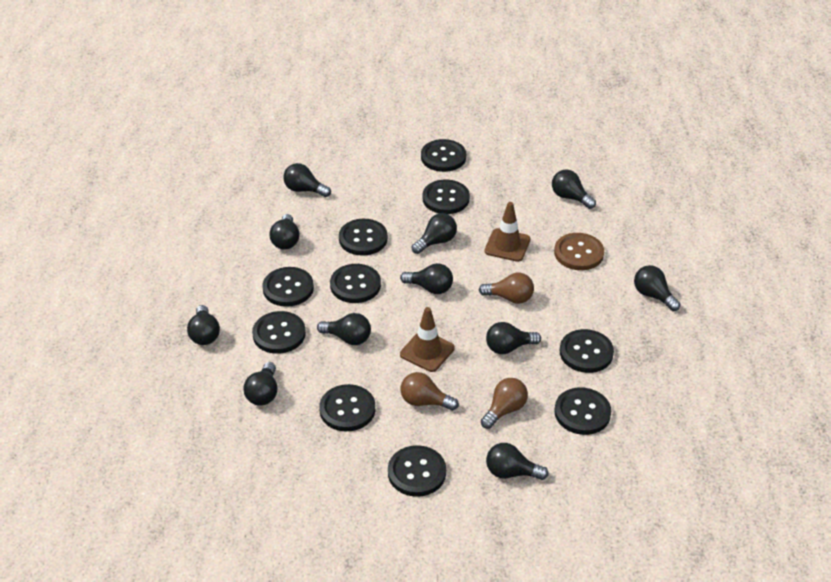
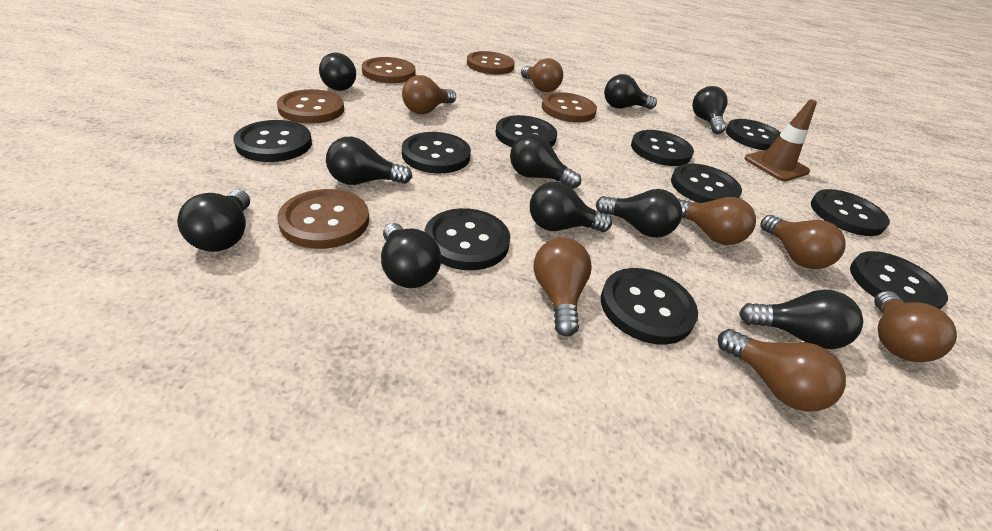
black light bulb: 11 -> 10
brown button: 1 -> 5
brown light bulb: 3 -> 7
brown traffic cone: 2 -> 1

